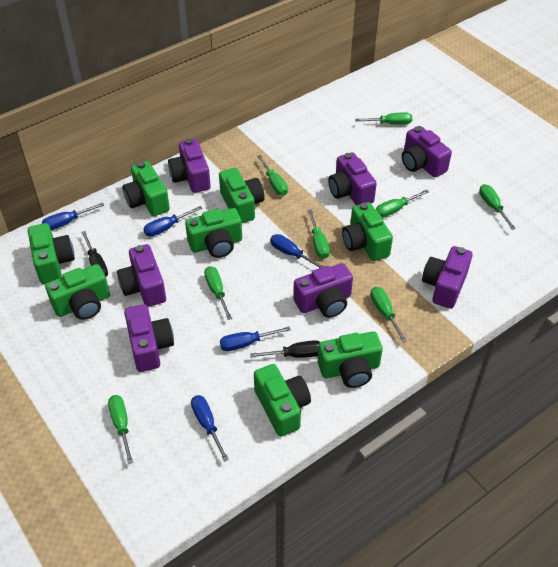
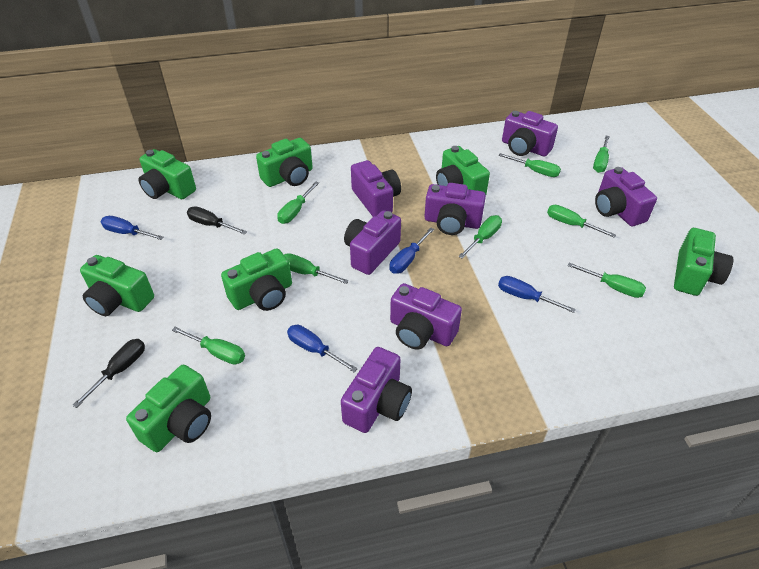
blue screwdriver: 5 -> 4
green camera: 8 -> 7

